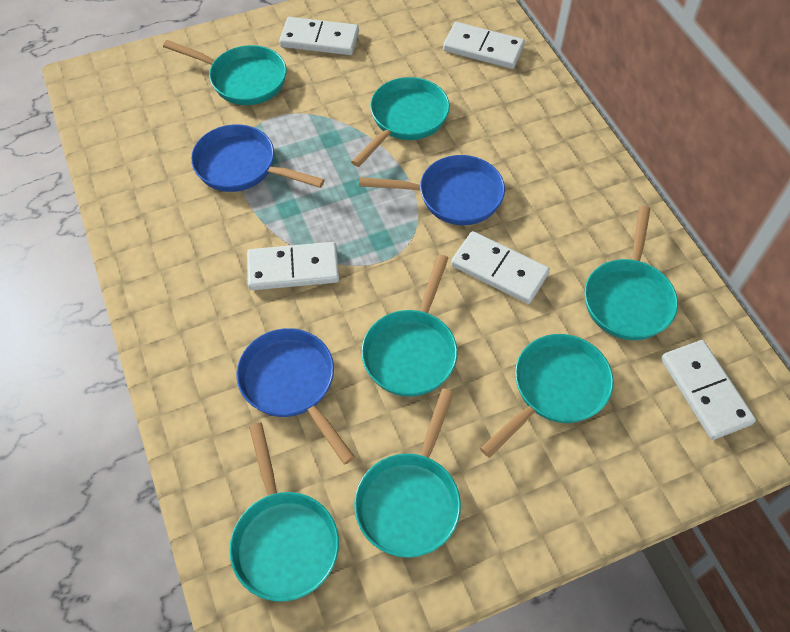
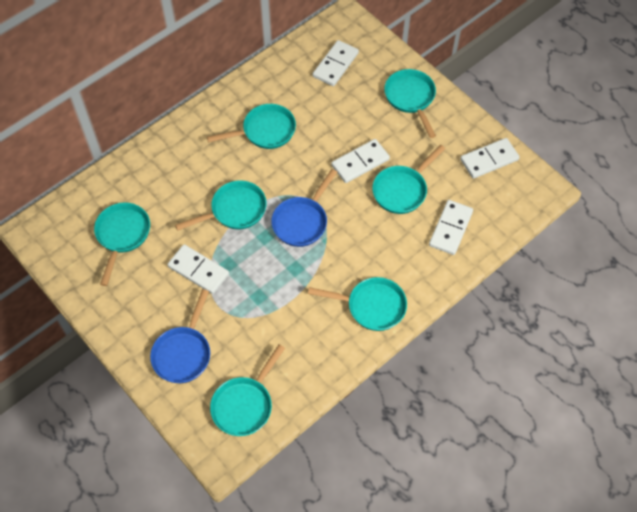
blue pan: 3 -> 2

